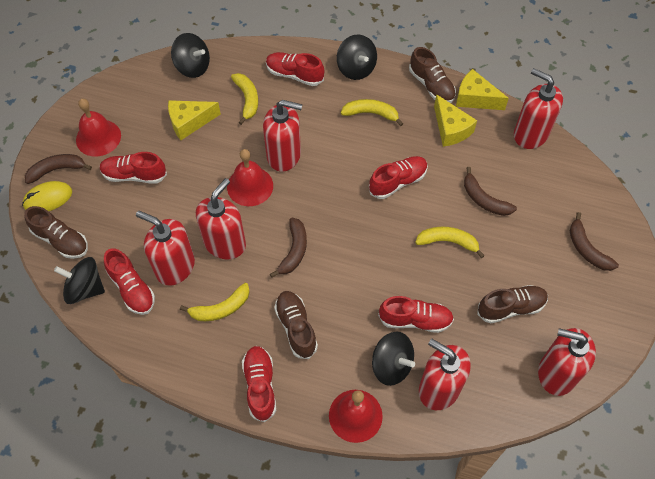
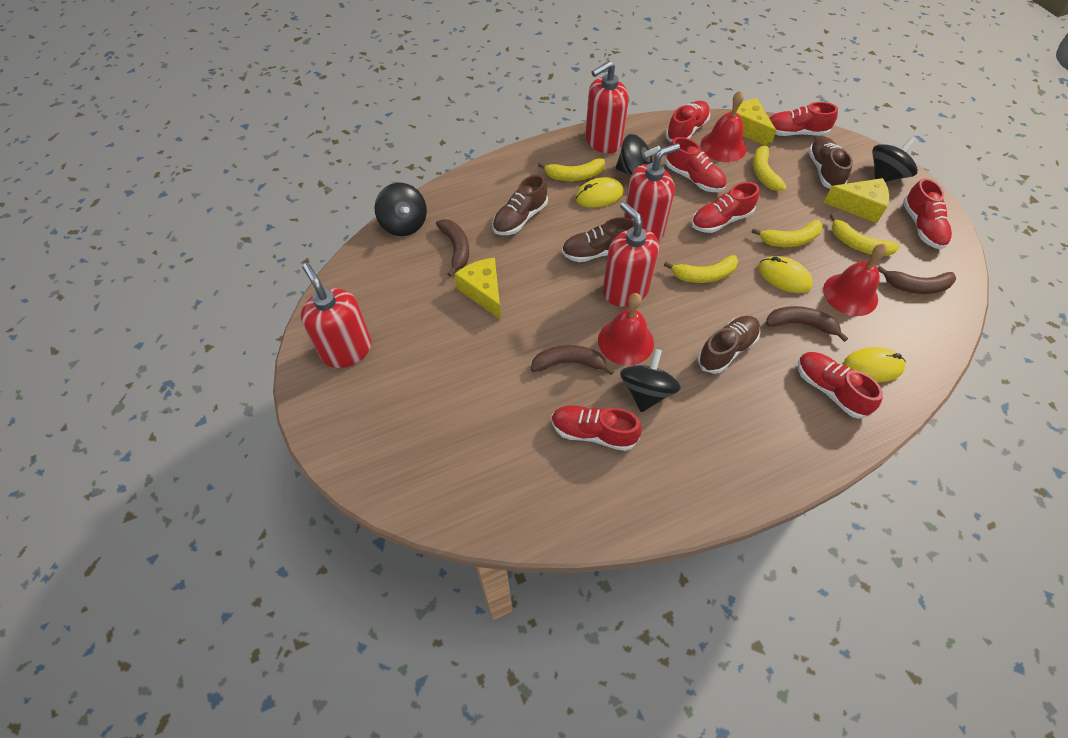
red shoe: 6 -> 7
red soap dispenser: 6 -> 4
yellow banana: 4 -> 5
yellow mouse: 1 -> 3

